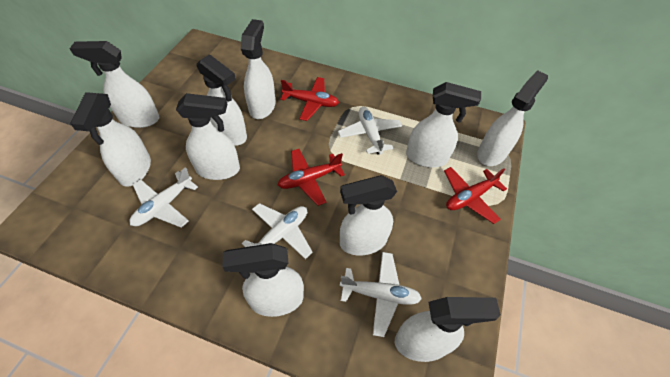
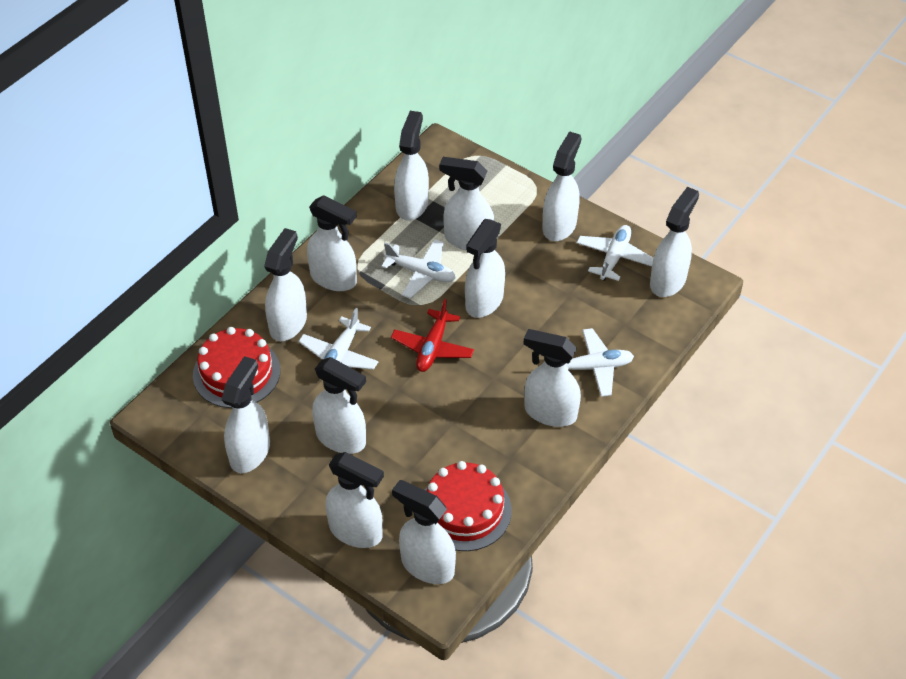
red cake: 0 -> 2
red plane: 3 -> 1
white spray bottle: 10 -> 12

